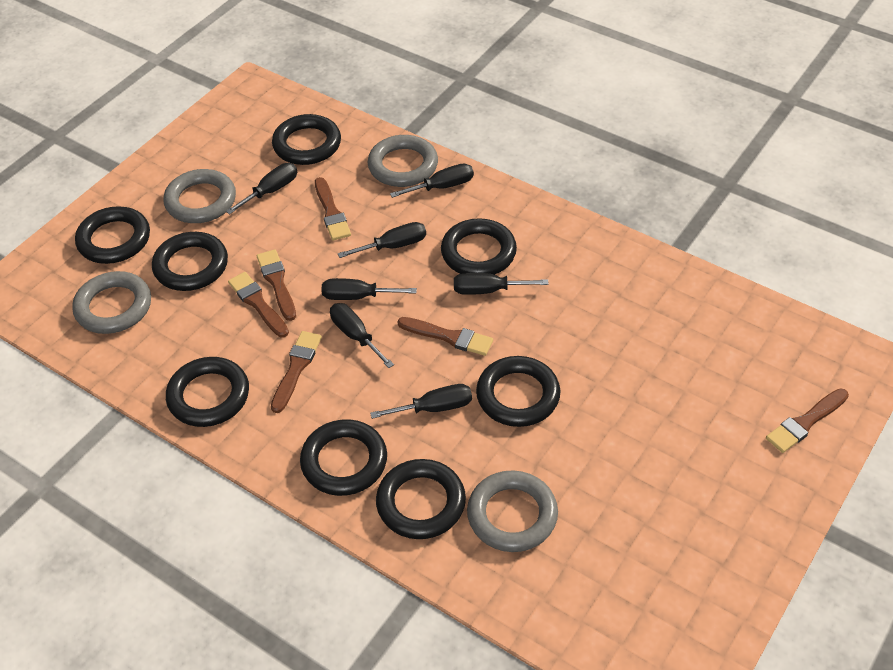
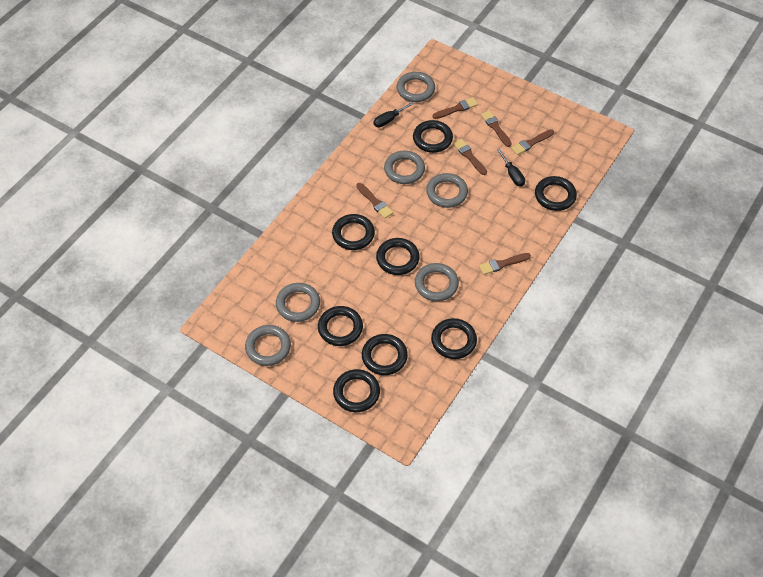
black screwdriver: 7 -> 2
grey ring: 4 -> 6

